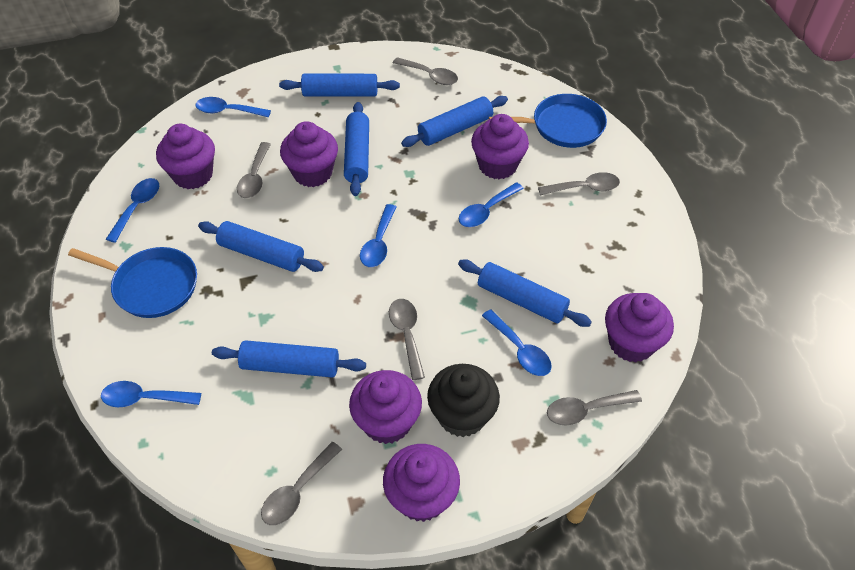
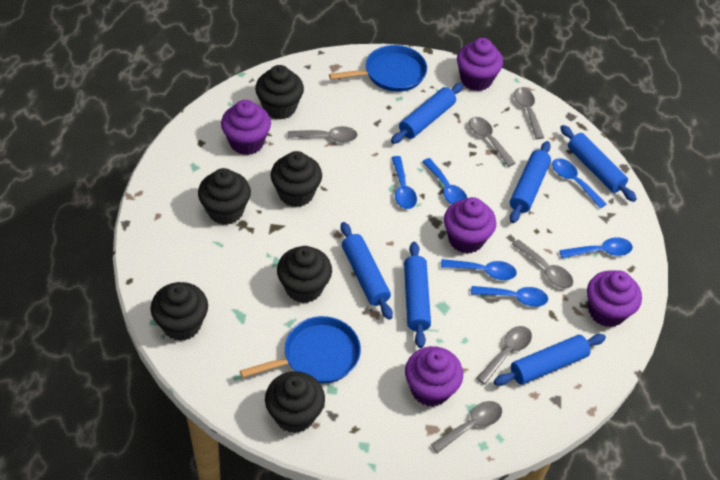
black cupcake: 1 -> 6
purple cupcake: 6 -> 5

